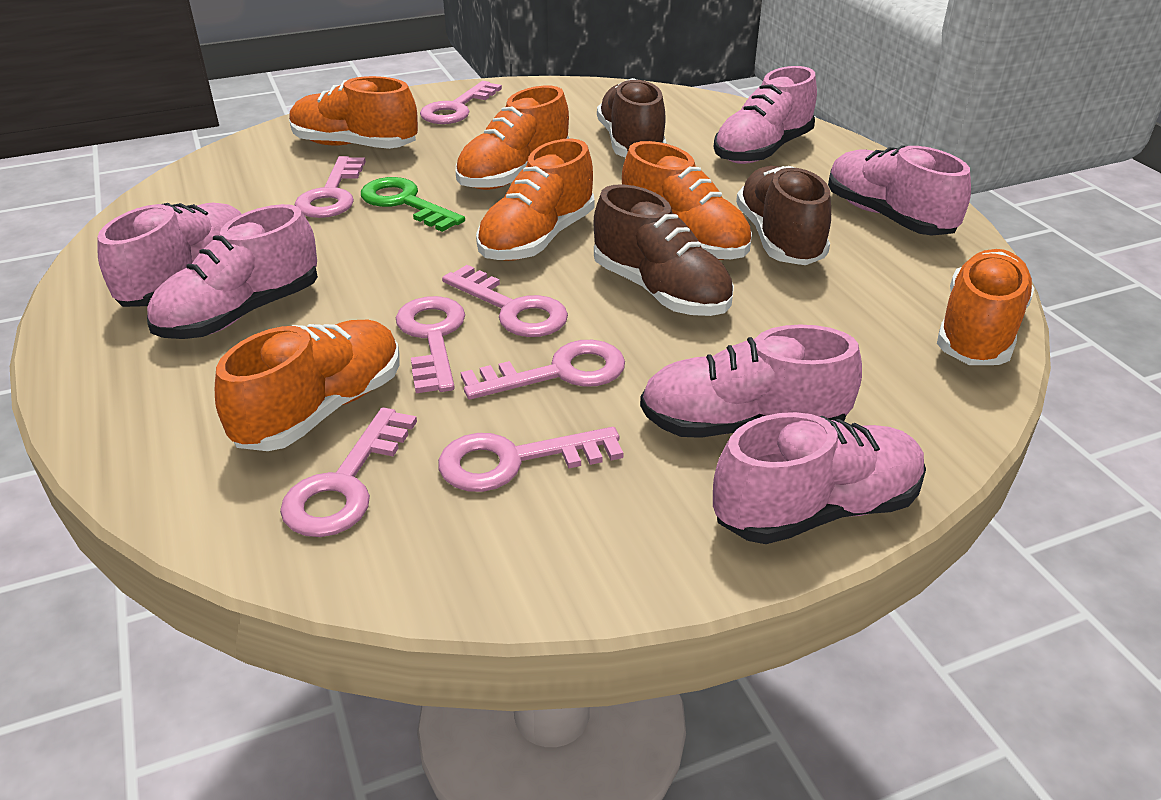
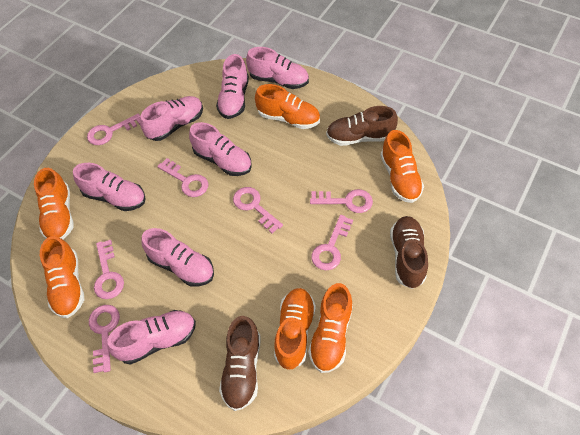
green key: 1 -> 0
pink shoe: 6 -> 7

